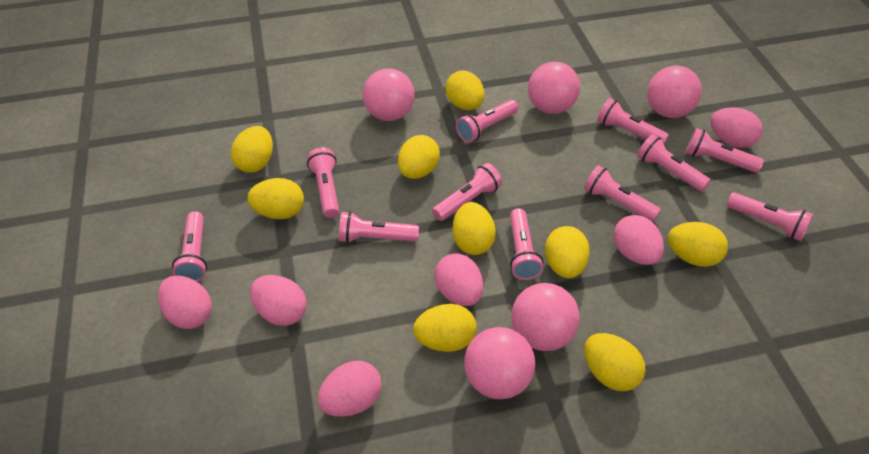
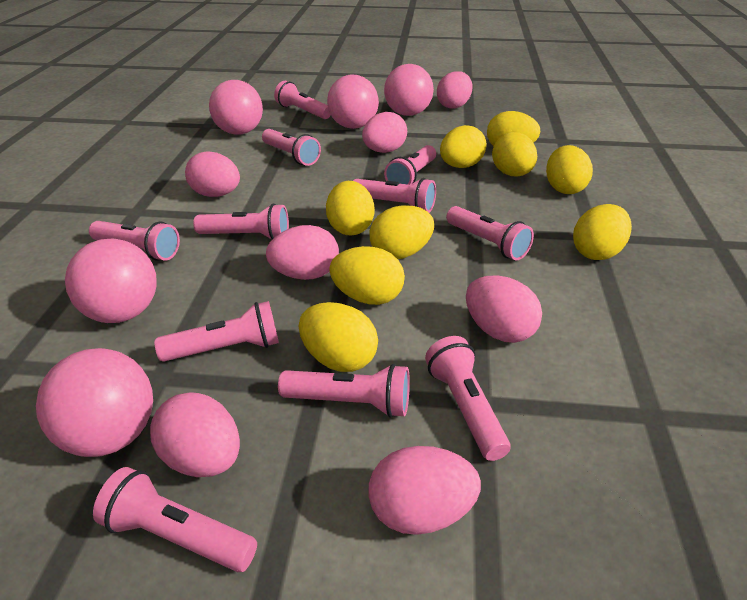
pink egg: 6 -> 7

